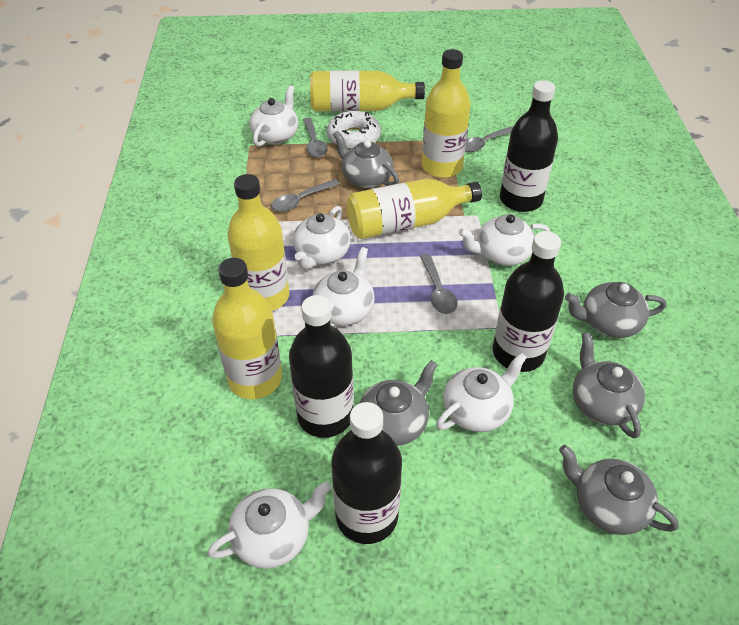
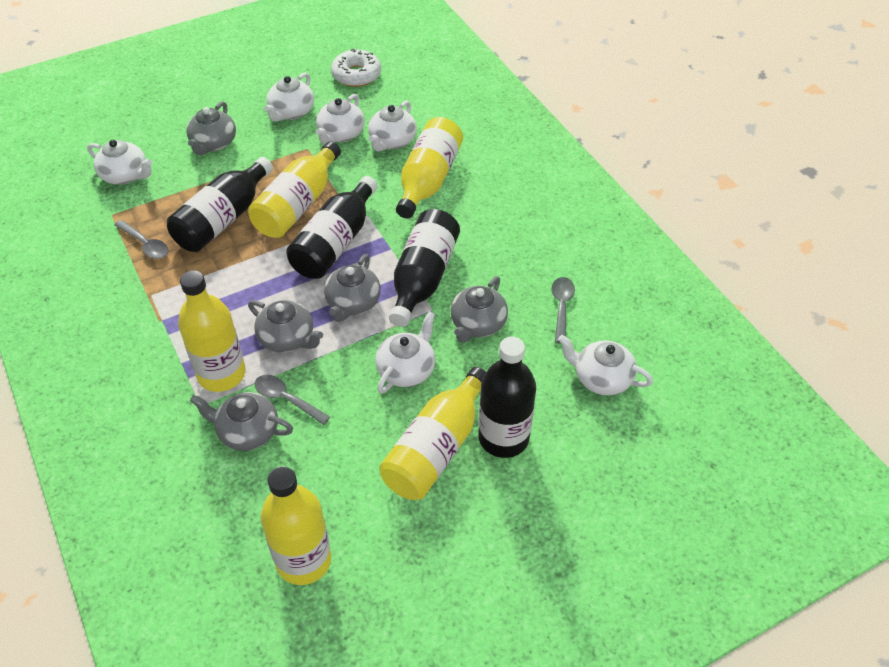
grey spoon: 4 -> 3

